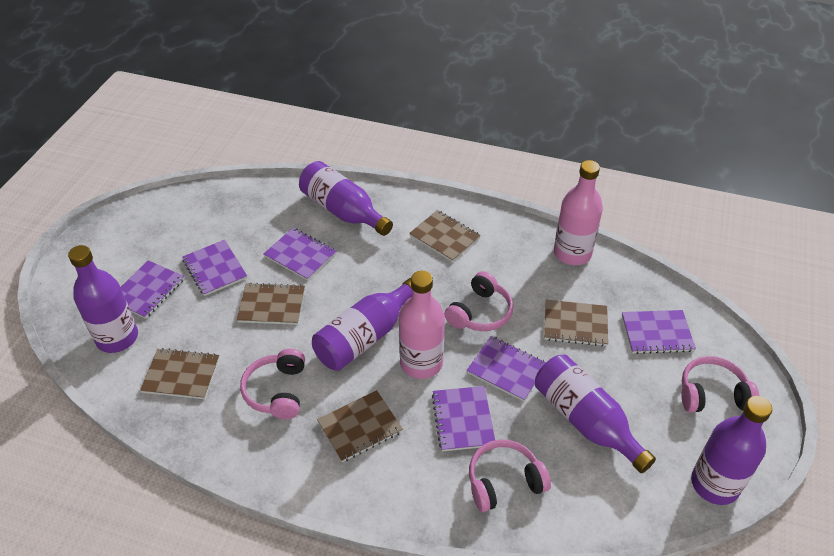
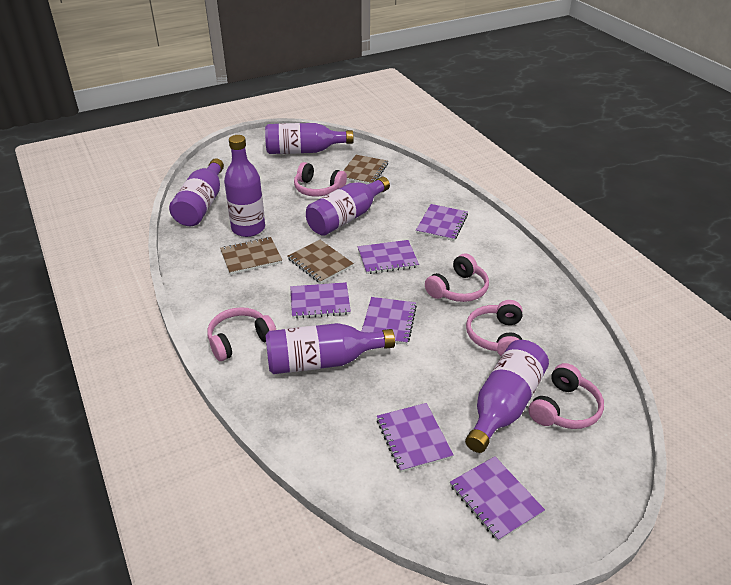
brown notebook: 5 -> 3
pink bottle: 2 -> 0
pink headphones: 4 -> 5
purple bottle: 5 -> 6

